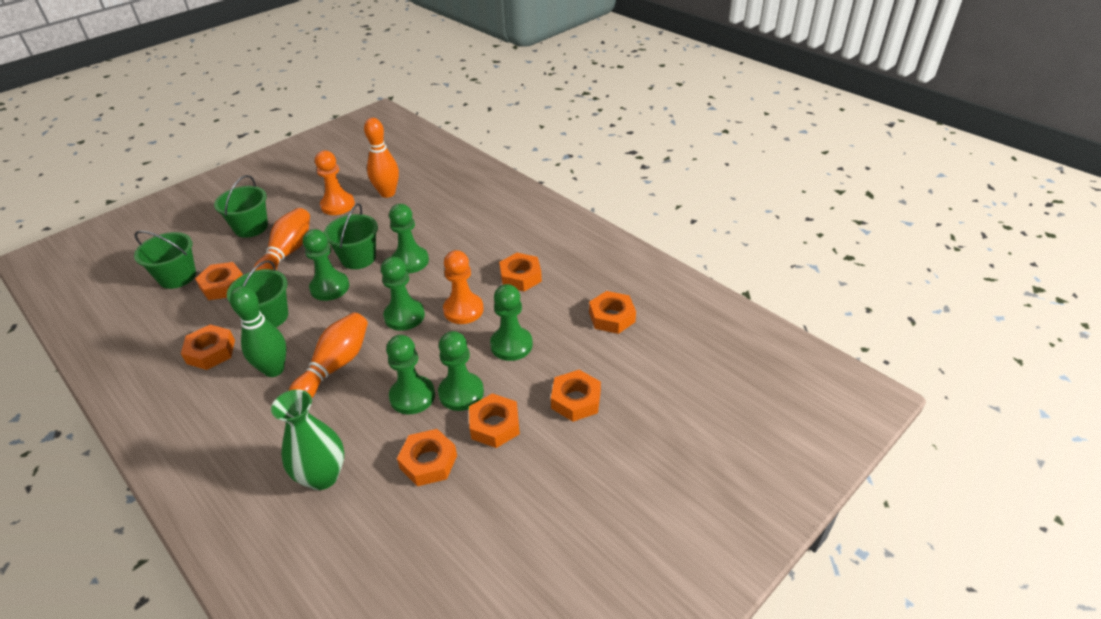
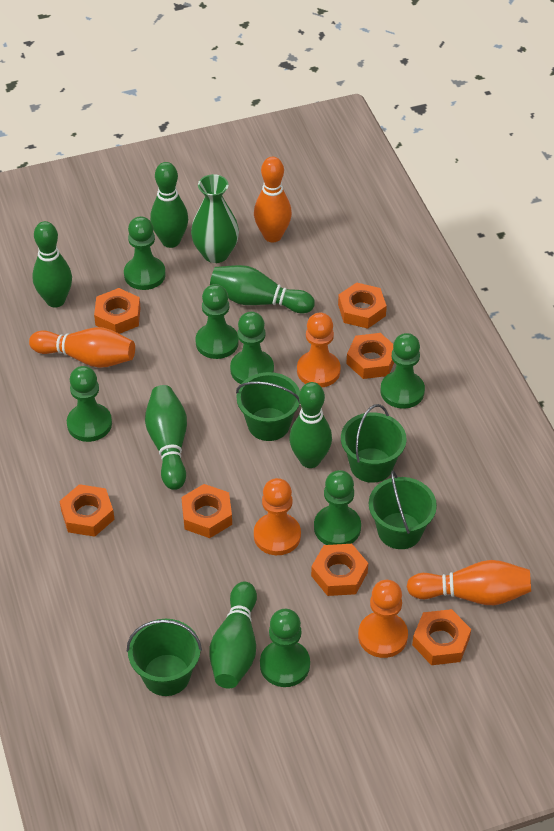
green bowling pin: 1 -> 6
green pawn: 6 -> 7
orange pawn: 2 -> 3

